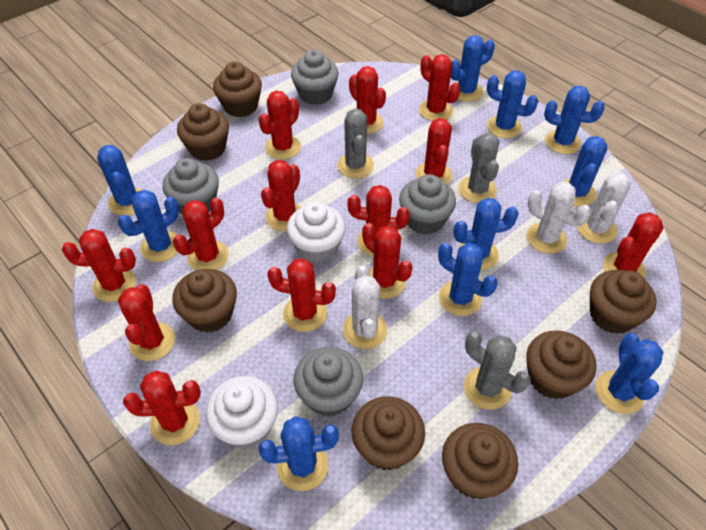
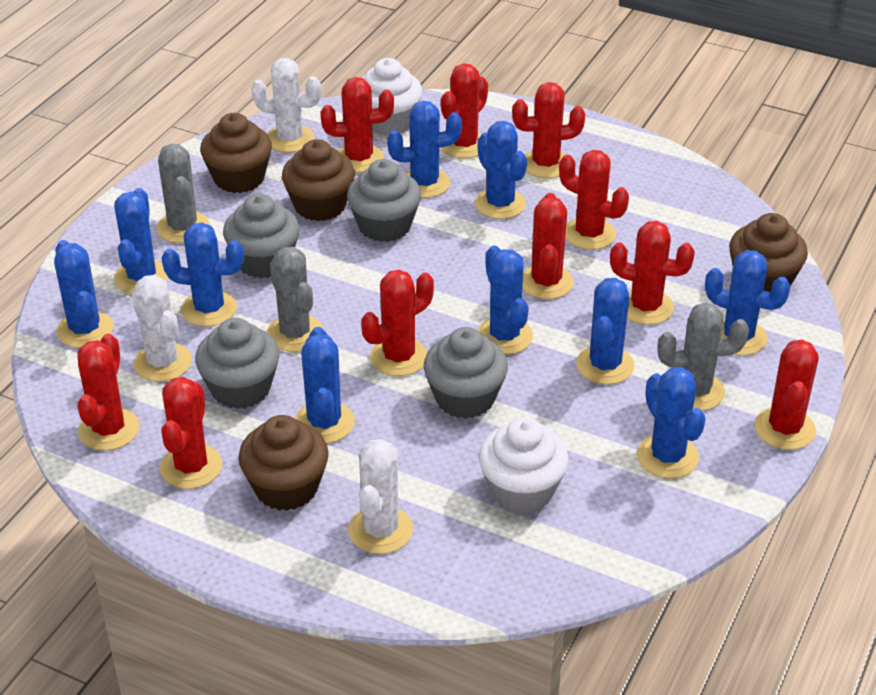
brown cupcake: 7 -> 4
red cactus: 13 -> 10

